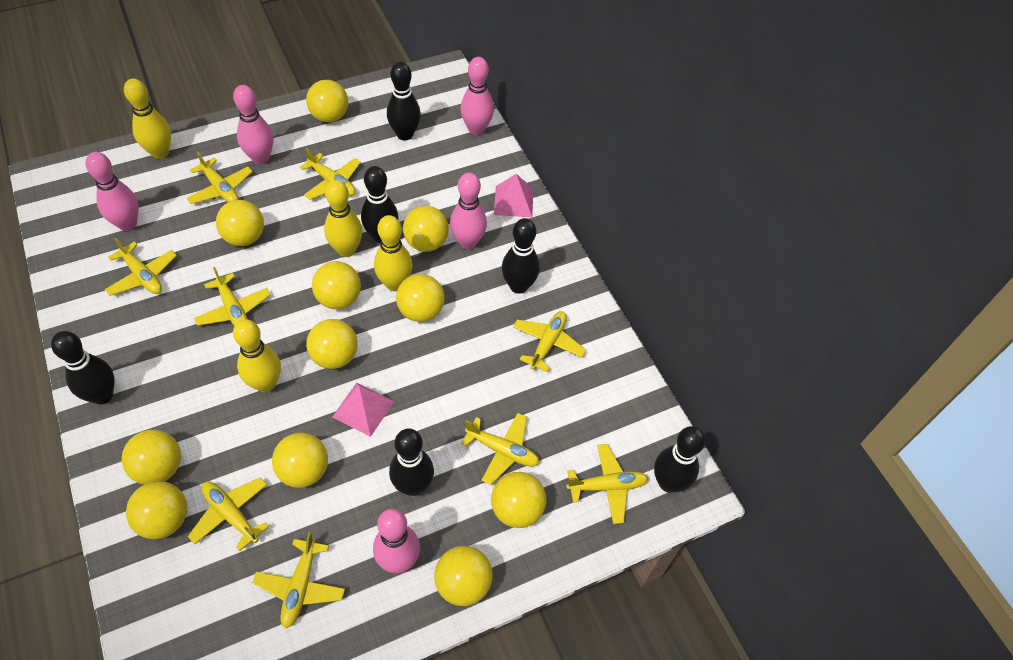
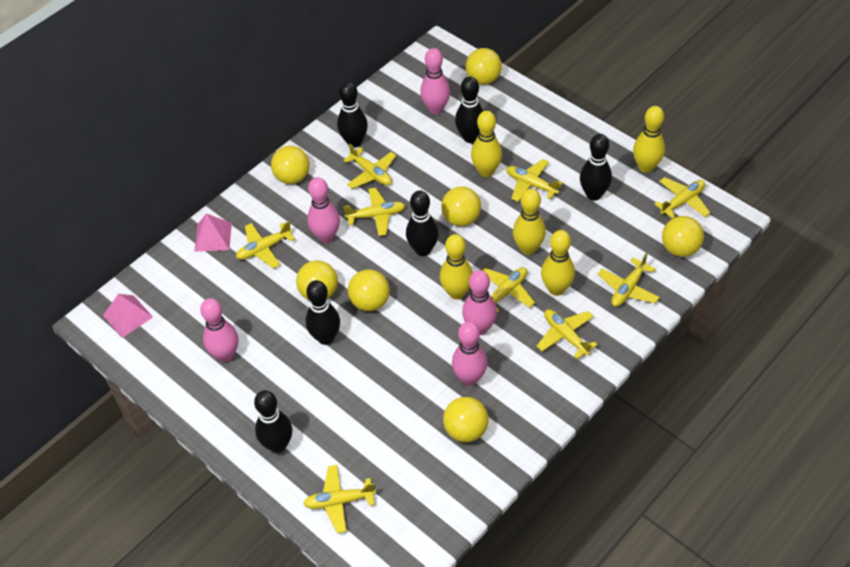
yellow ball: 11 -> 7
yellow bowling pin: 4 -> 5

